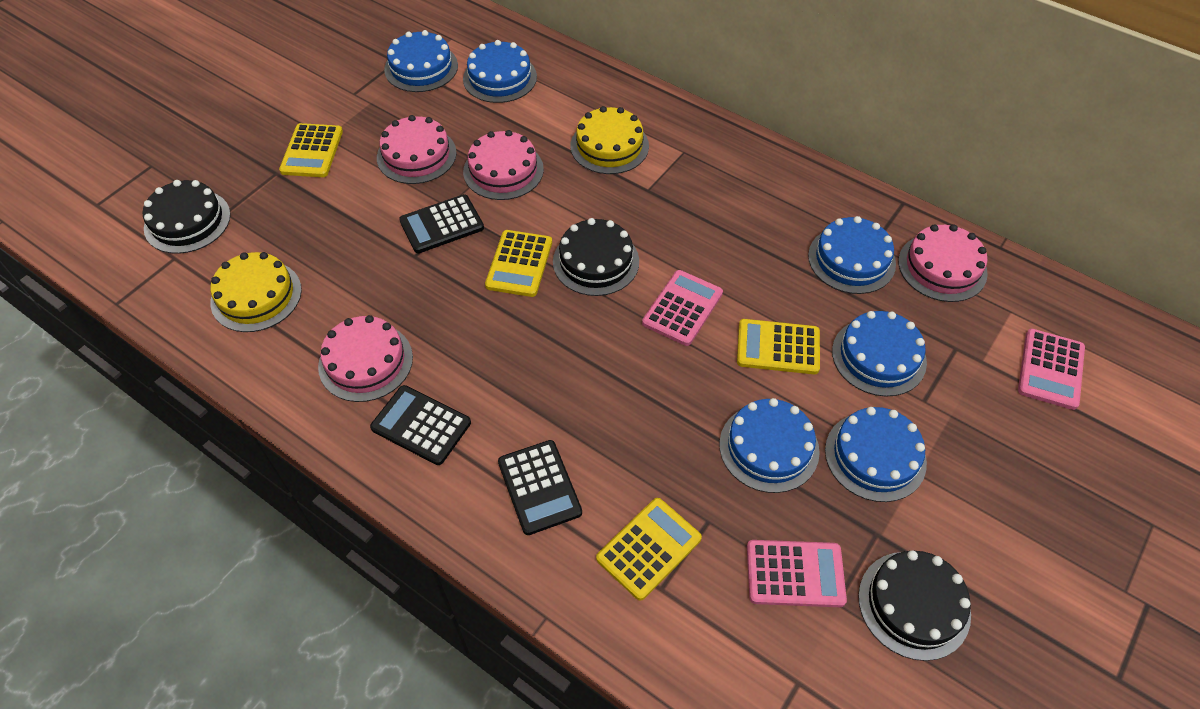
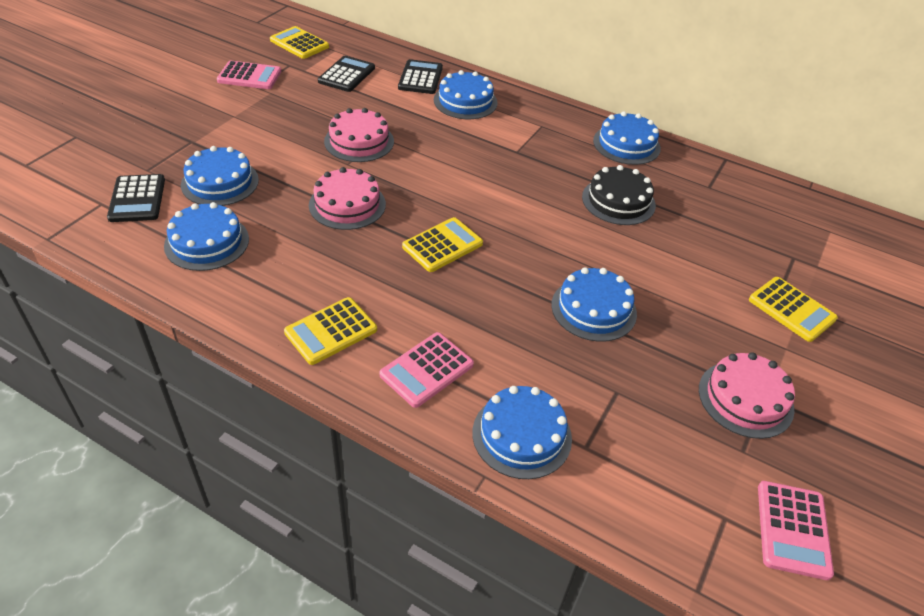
black cake: 3 -> 1
pink cake: 4 -> 3
yellow cake: 2 -> 0

